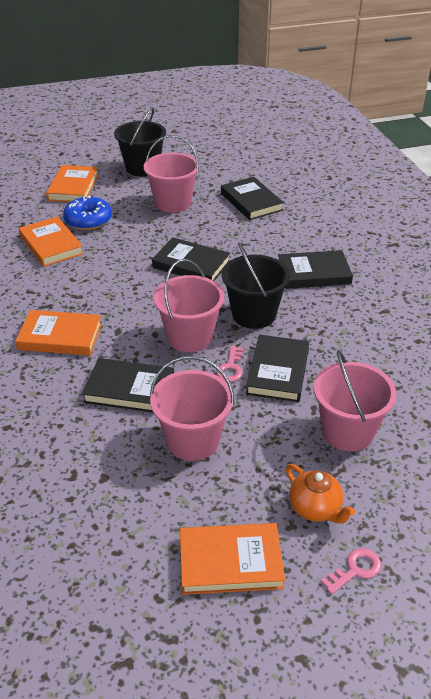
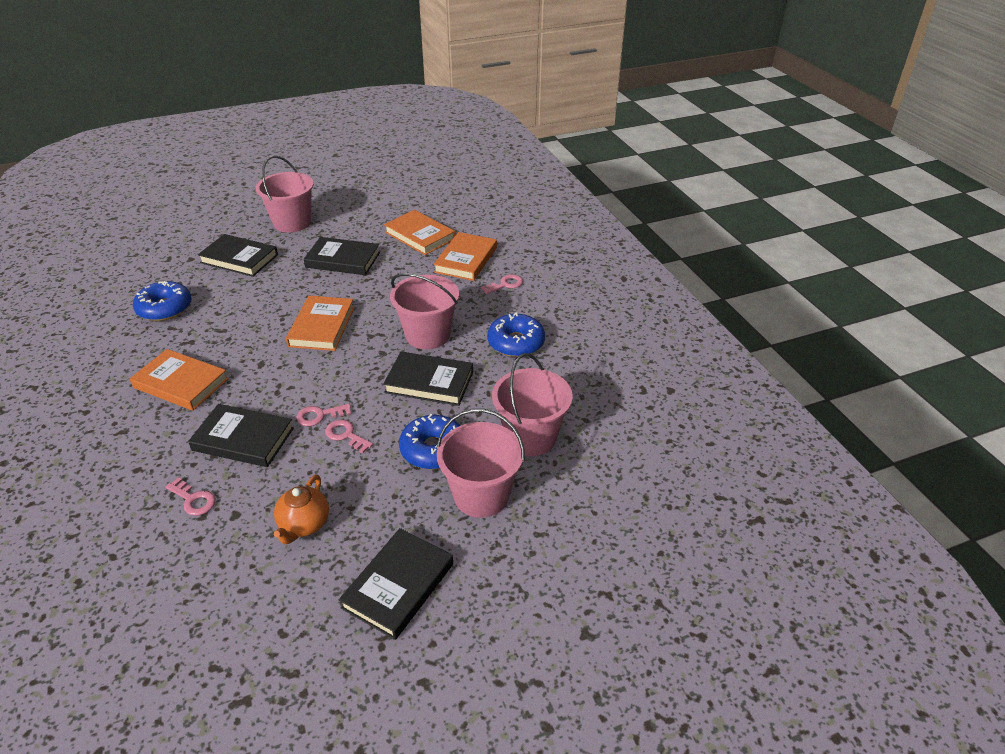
black bucket: 2 -> 0
blue donut: 1 -> 3
pink key: 2 -> 4

